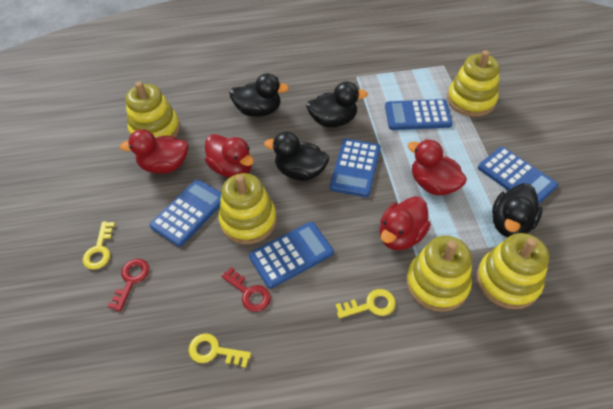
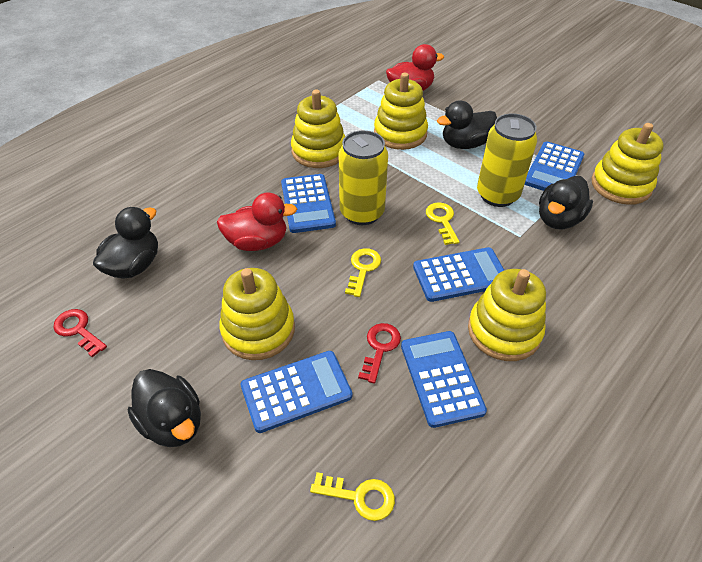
red duck: 4 -> 2
yellow can: 0 -> 2

